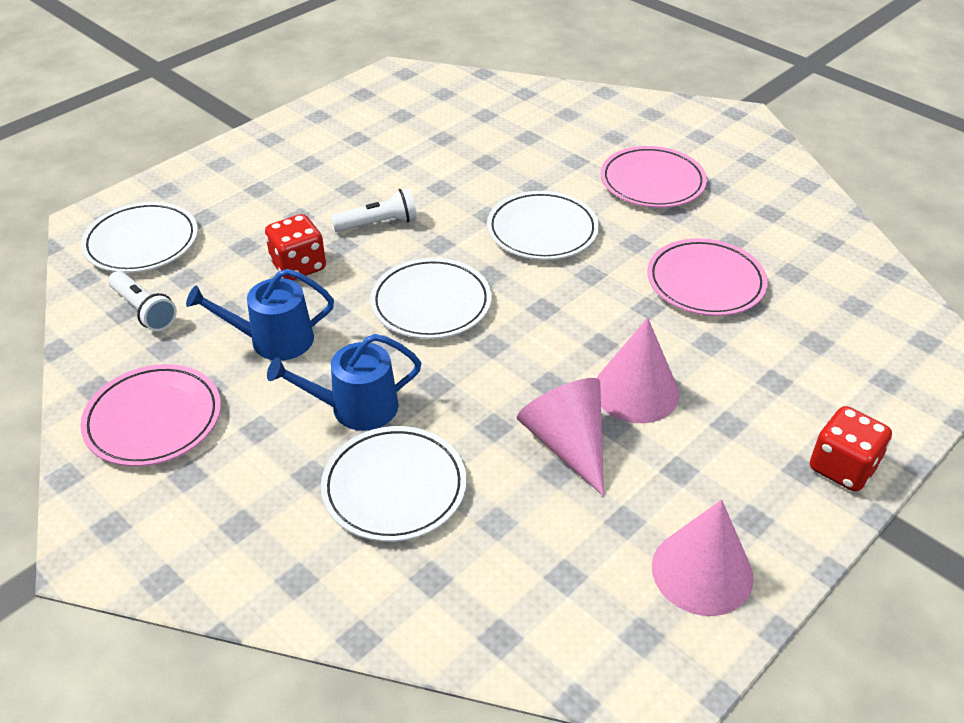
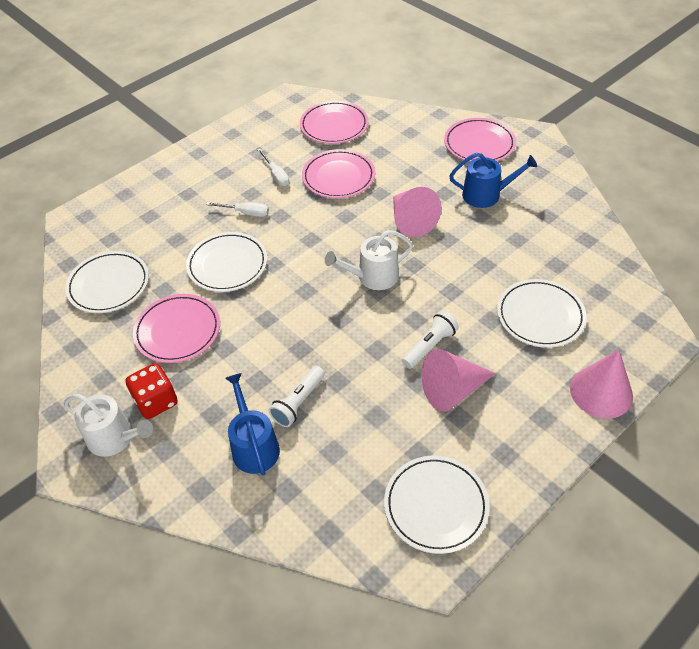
pink plate: 3 -> 4
red dice: 2 -> 1
white screwdriver: 0 -> 2
white watering can: 0 -> 2

